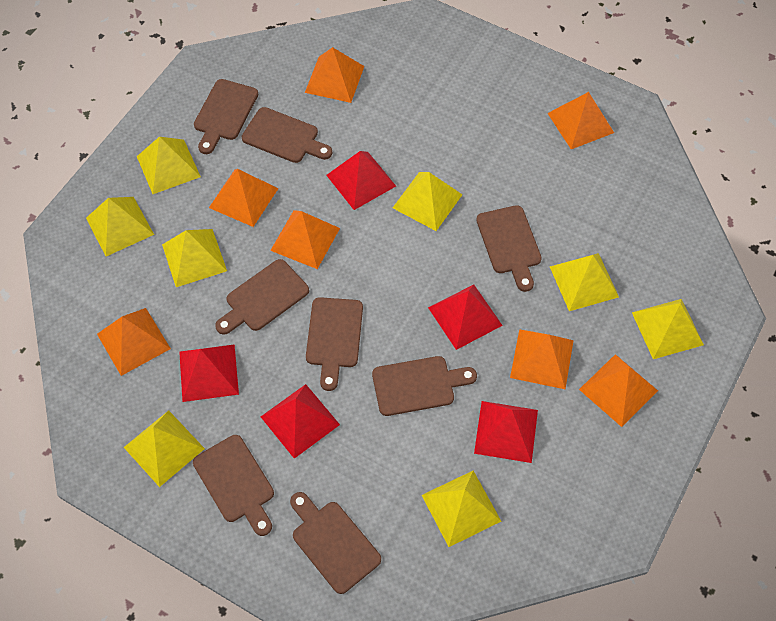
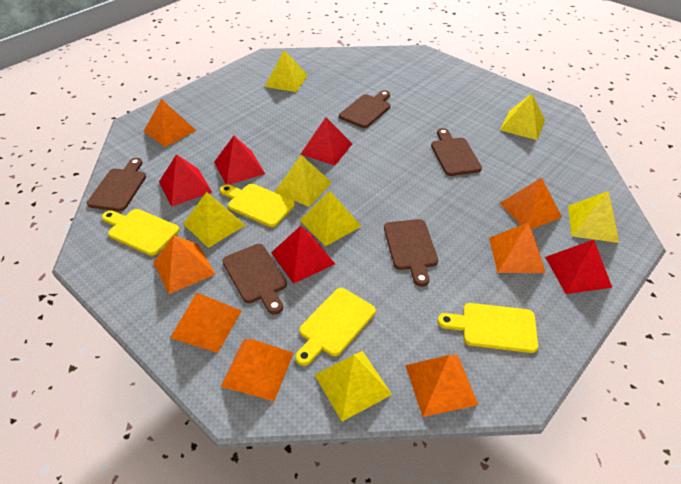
brown cutting board: 8 -> 5
yellow cutting board: 0 -> 4
yellow pyramid: 8 -> 7

